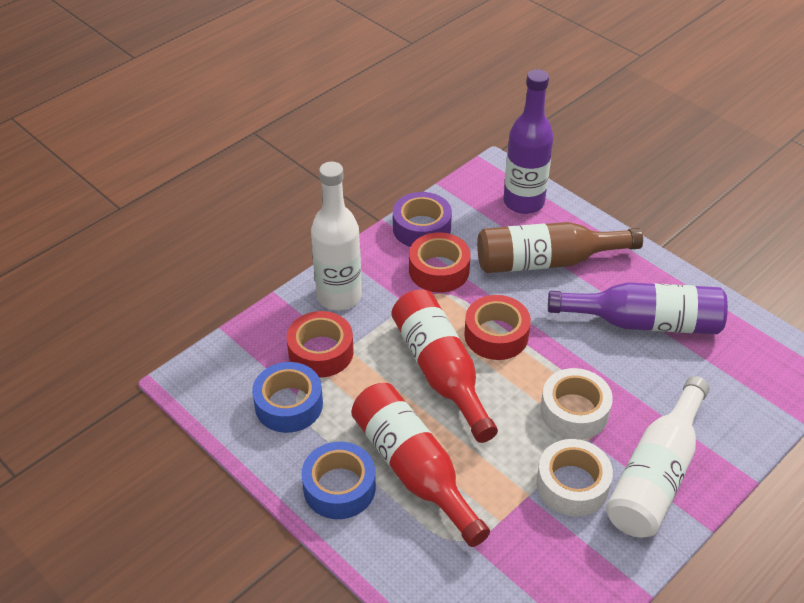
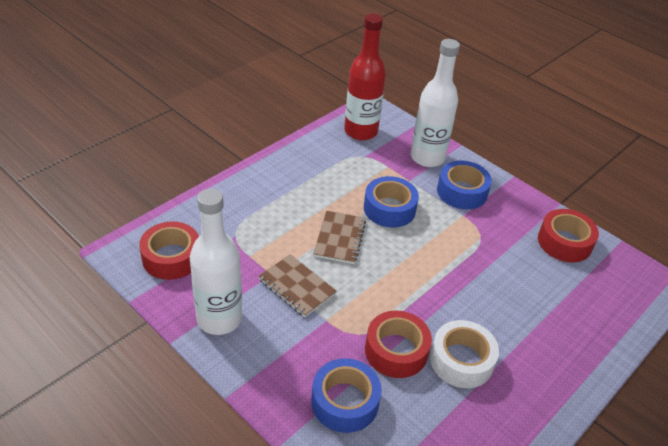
blue tape: 2 -> 3
brown bottle: 1 -> 0
brown notebook: 0 -> 2
purple bottle: 2 -> 0
purple tape: 1 -> 0
red bottle: 2 -> 1
white tape: 2 -> 1

